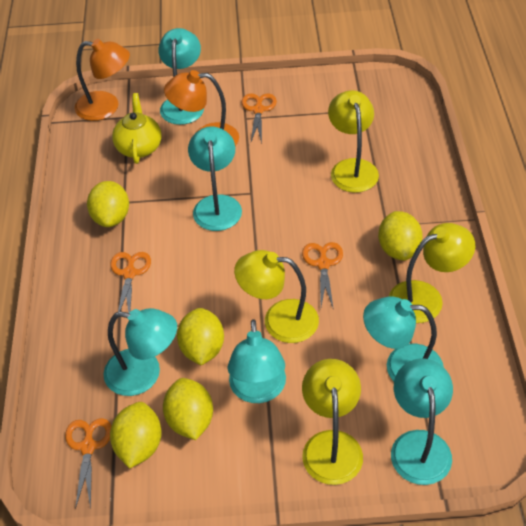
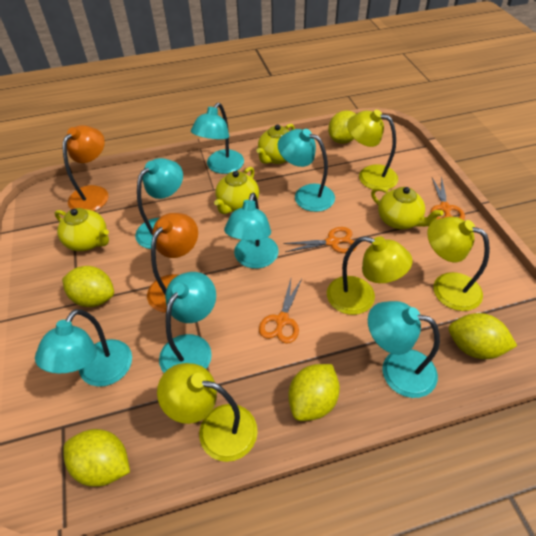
orange scissors: 4 -> 3
turquoise lamp: 6 -> 7
yellow teapot: 1 -> 4

